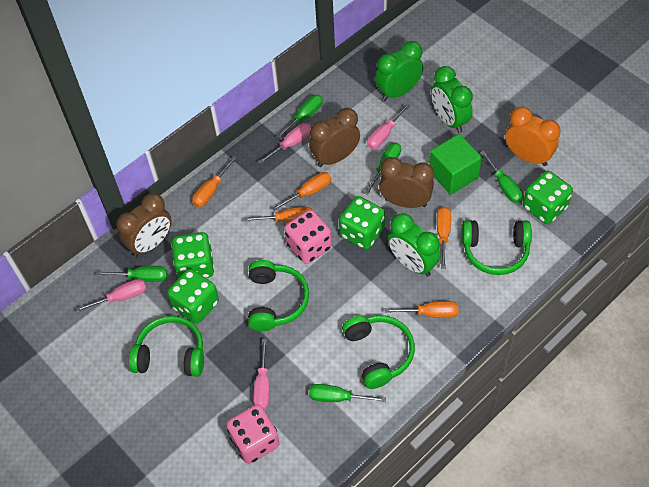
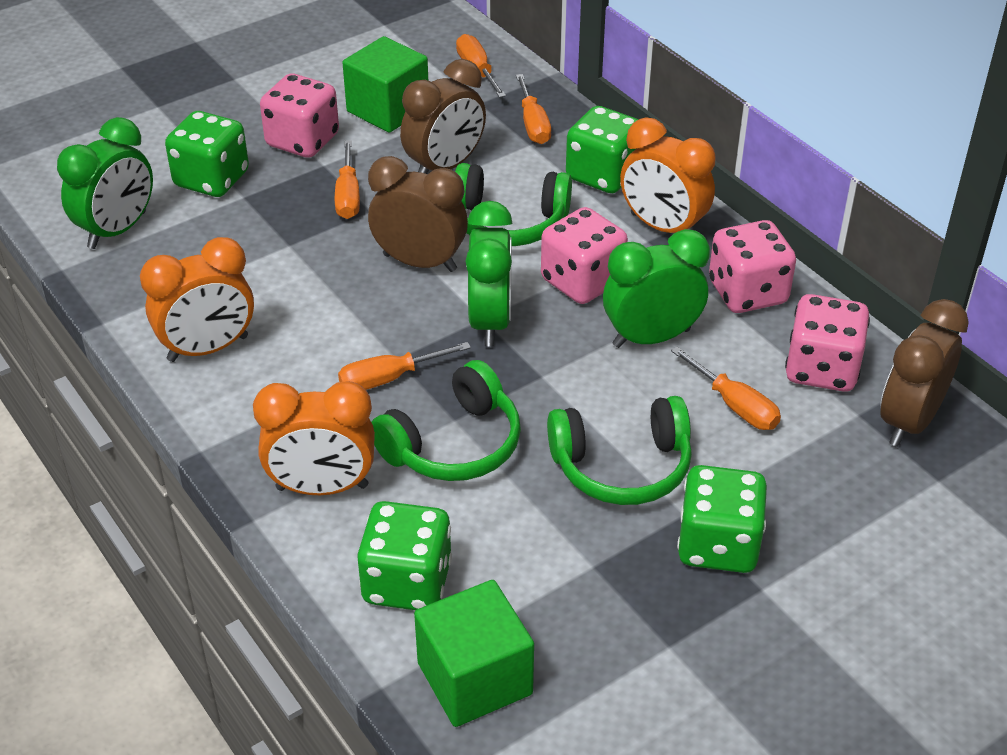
green cube: 1 -> 2
green headphones: 4 -> 3
green screwdriver: 5 -> 0
orange clock: 1 -> 3
pink dice: 2 -> 4
pink screwdriver: 4 -> 0

